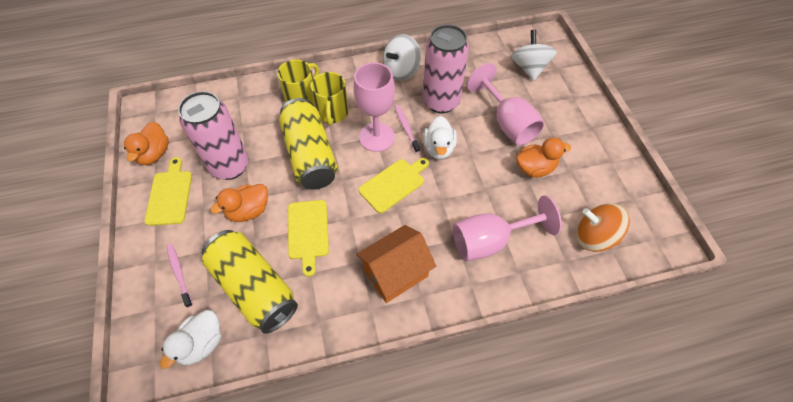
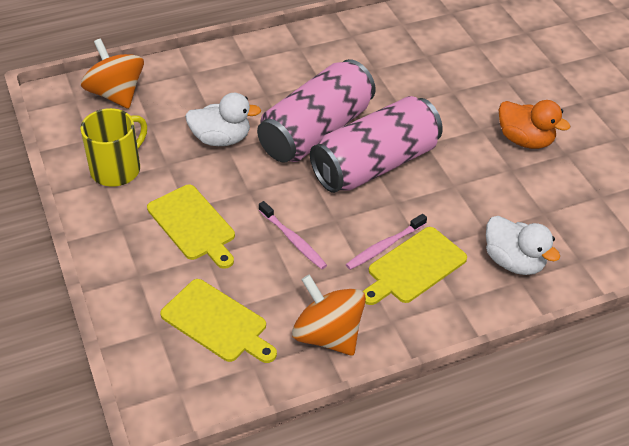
orange duck: 3 -> 1
orange house: 1 -> 0
orange spinning top: 1 -> 2
pink goblet: 3 -> 0
white spinning top: 2 -> 0
yellow can: 2 -> 0
yellow mug: 2 -> 1

